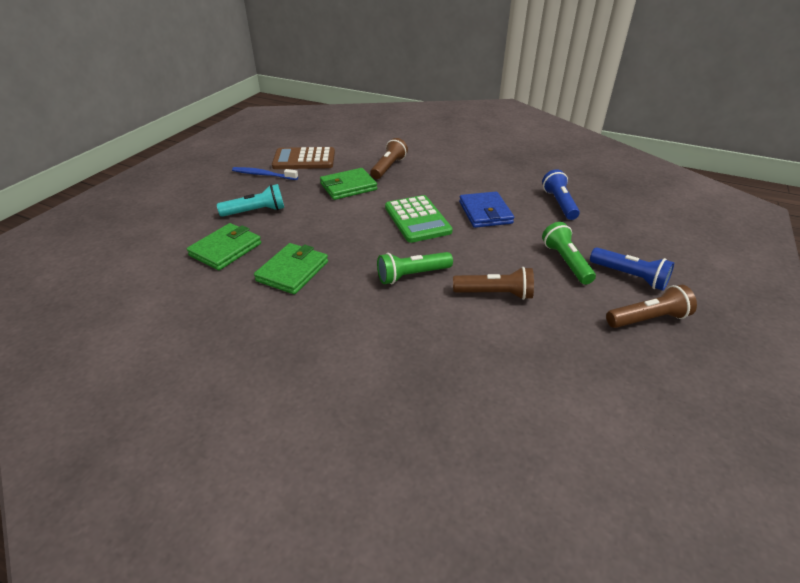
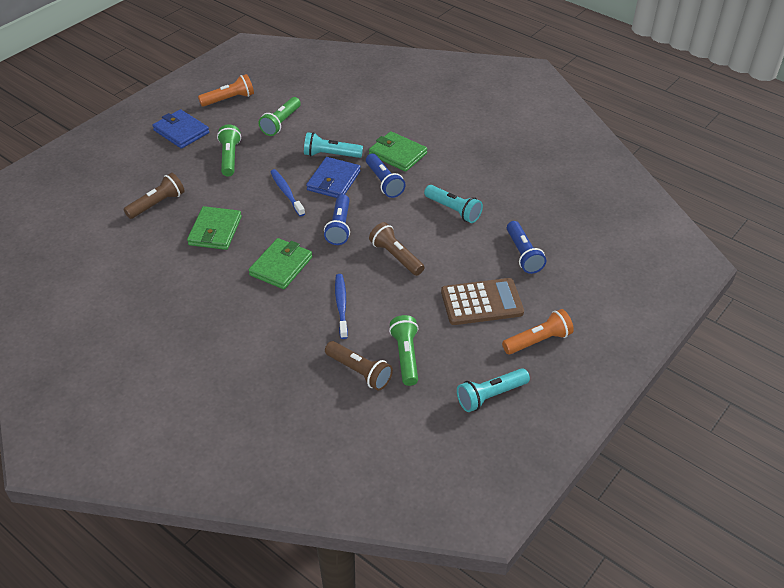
blue flashlight: 2 -> 3
blue toothbrush: 1 -> 2
blue wallet: 1 -> 2
green calculator: 1 -> 0
green flashlight: 2 -> 3
orange flashlight: 0 -> 2
turquoise flashlight: 1 -> 3

